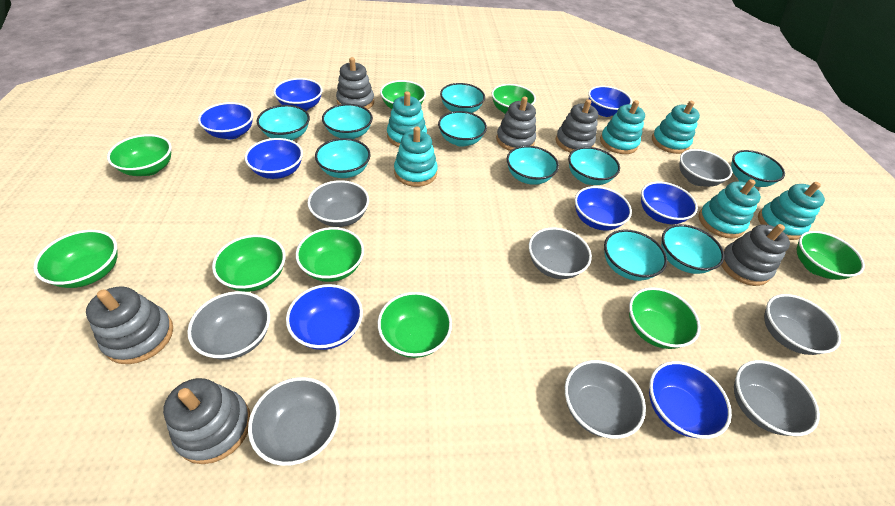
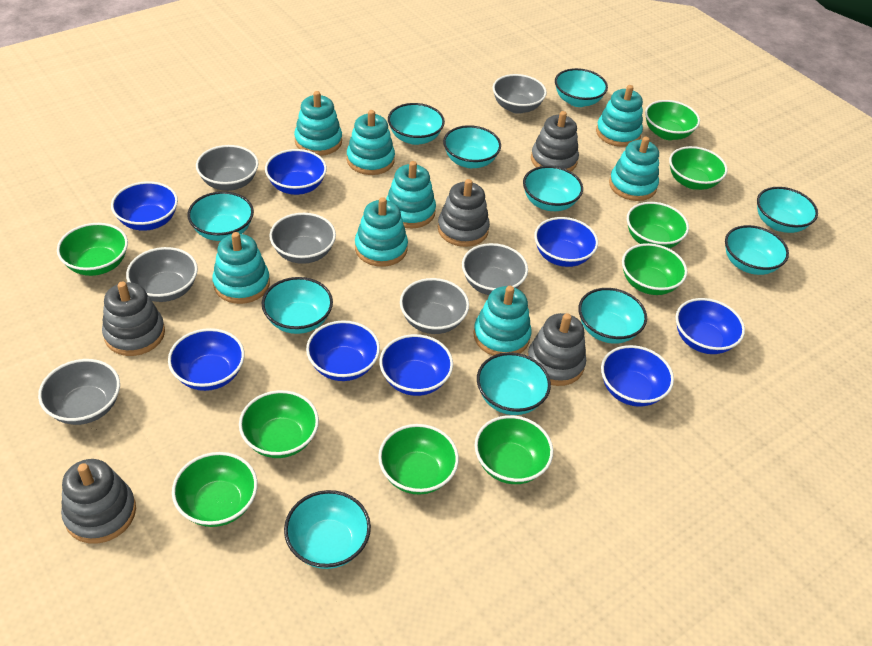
grey bowl: 8 -> 7
grey stacking toy: 6 -> 5
turquoise bowl: 10 -> 11
turquoise stacking toy: 6 -> 8

